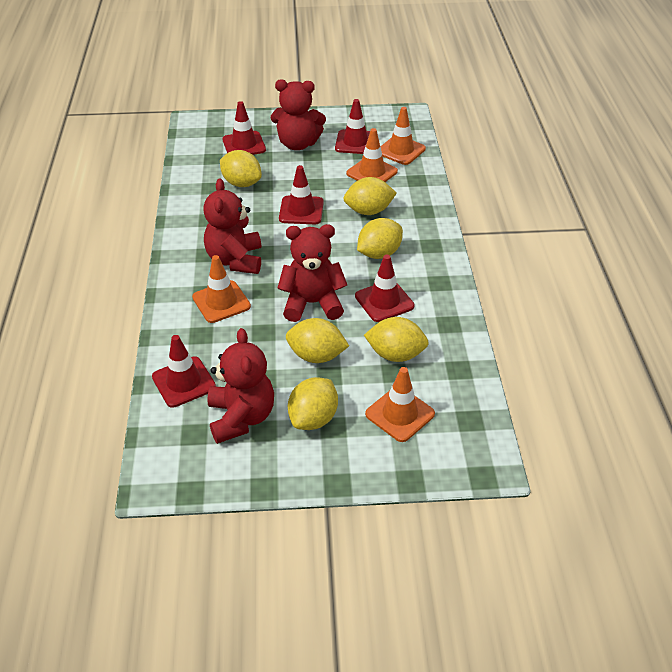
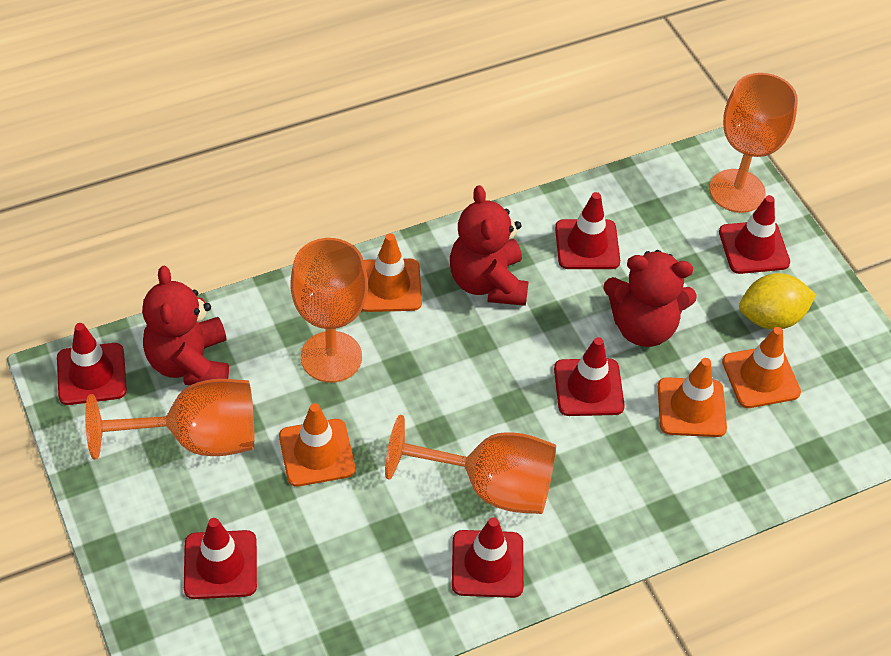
orange goblet: 0 -> 4
red teddy bear: 4 -> 3
red traffic cone: 5 -> 6
yellow lemon: 6 -> 1

